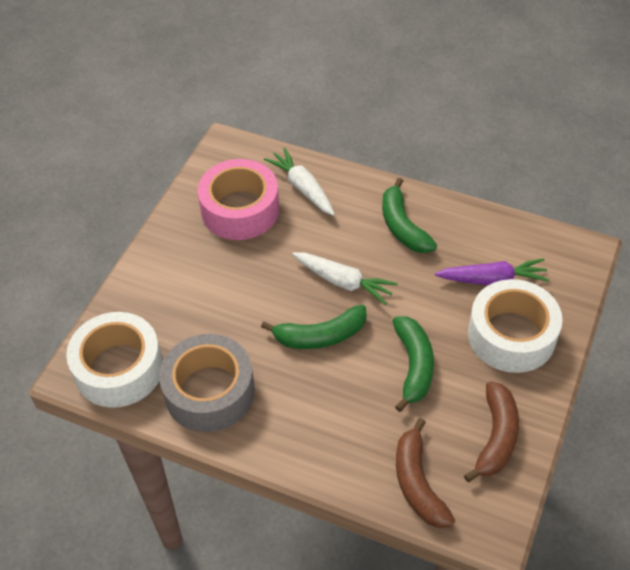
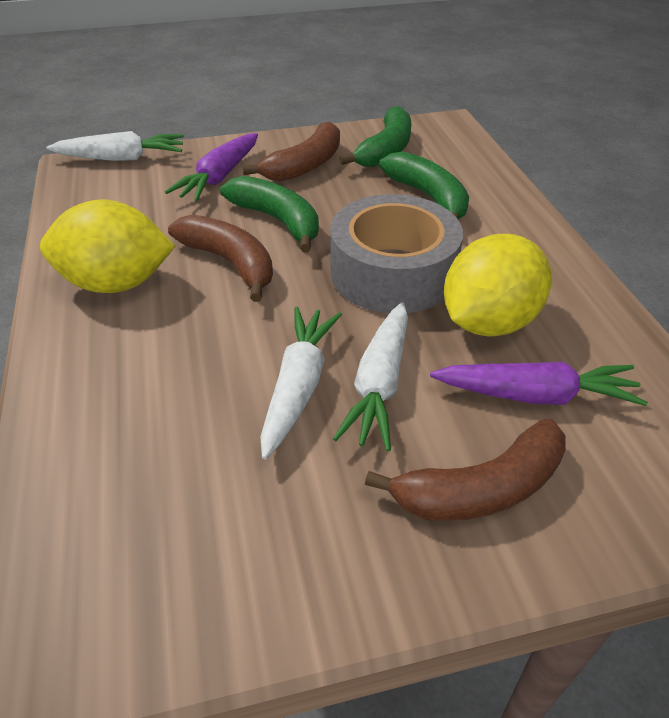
brown banana: 2 -> 3
pink tape: 1 -> 0
purple carrot: 1 -> 2
white carrot: 2 -> 3
white tape: 2 -> 0
yellow lemon: 0 -> 2

